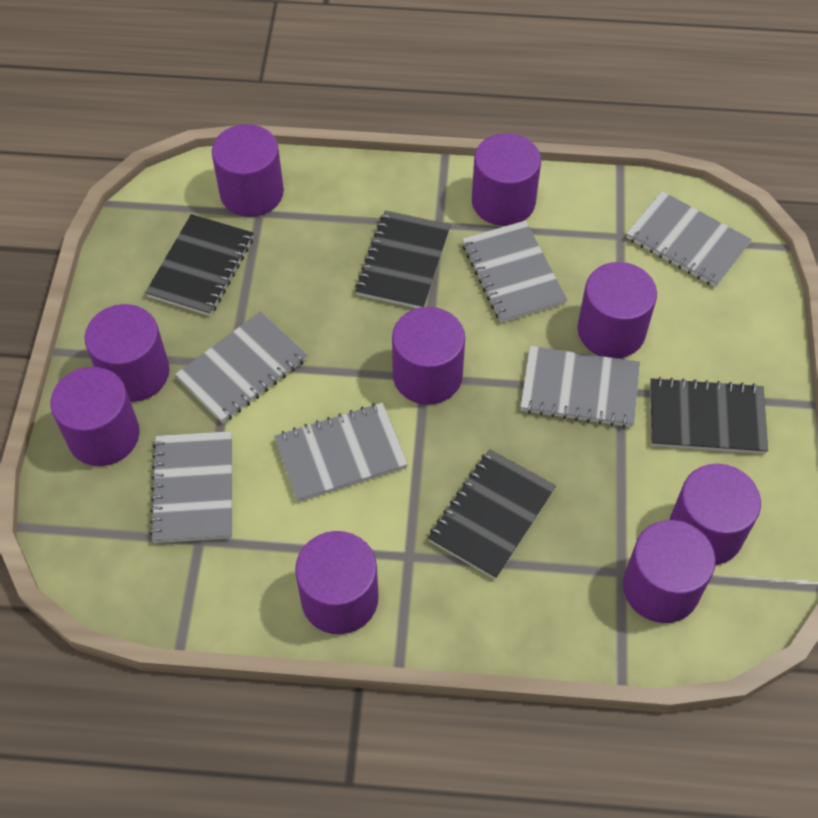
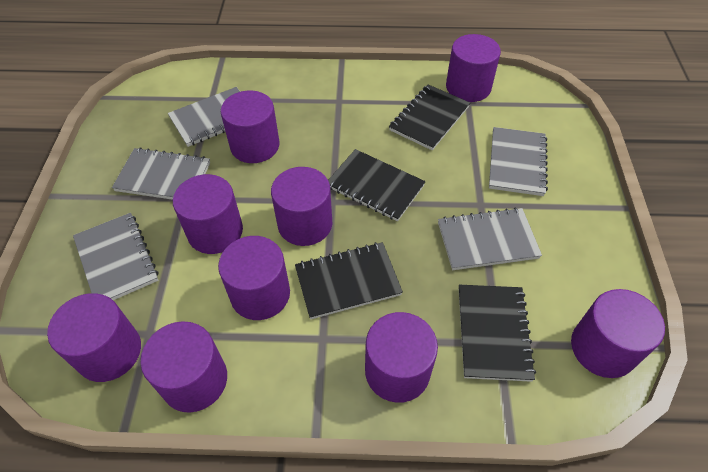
grey notebook: 6 -> 5

